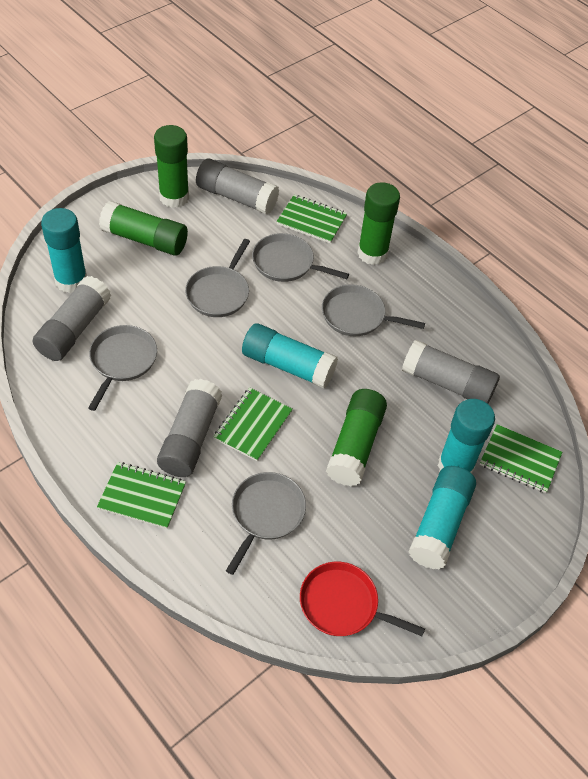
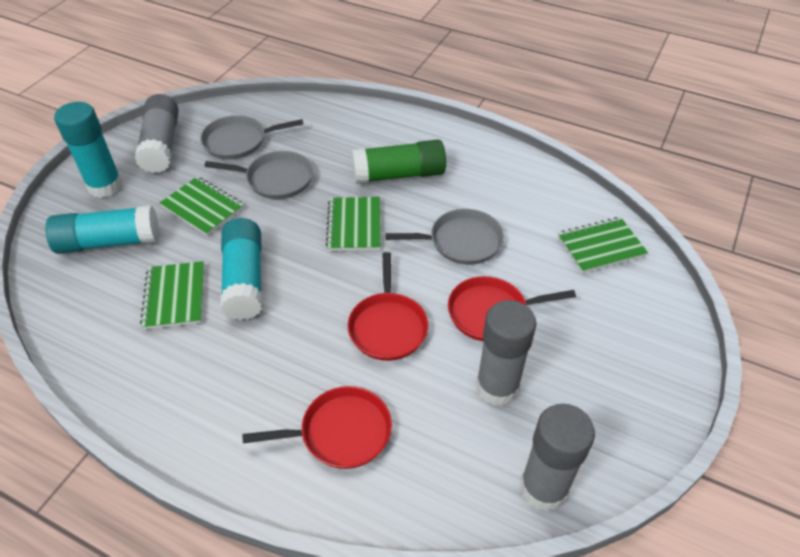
green glue stick: 4 -> 1
grey glue stick: 4 -> 3
grey pan: 5 -> 3
red pan: 1 -> 3
turquoise glue stick: 4 -> 3

